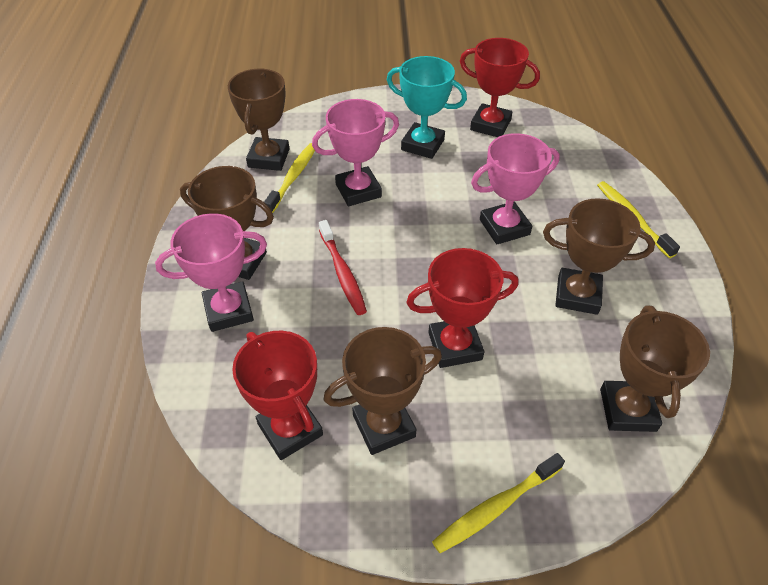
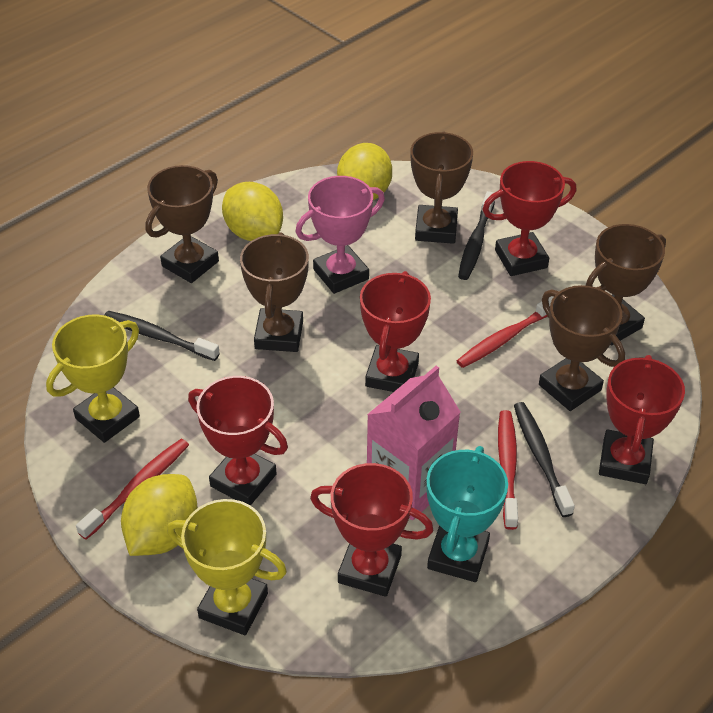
black toothbrush: 0 -> 3
pink carton: 0 -> 1
pink trophy: 3 -> 1
red toothbrush: 1 -> 3
red trophy: 3 -> 5
yellow lemon: 0 -> 3
yellow toothbrush: 3 -> 0
yellow trophy: 0 -> 2

